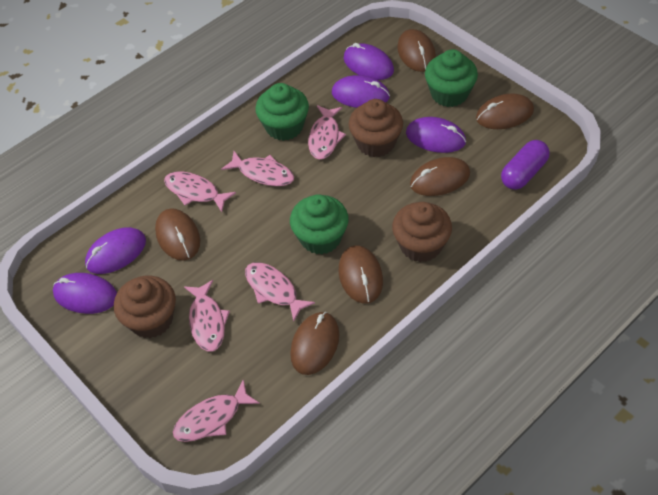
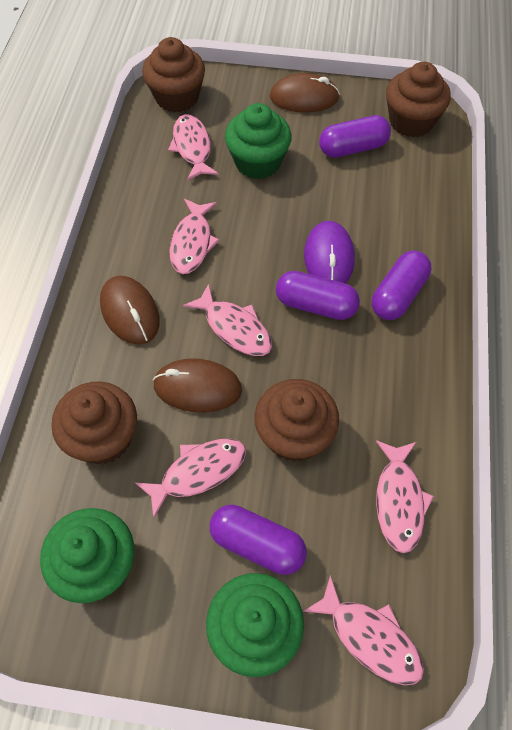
brown cupcake: 3 -> 4
brown mouse: 6 -> 3
purple capsule: 1 -> 4
purple mouse: 5 -> 1

